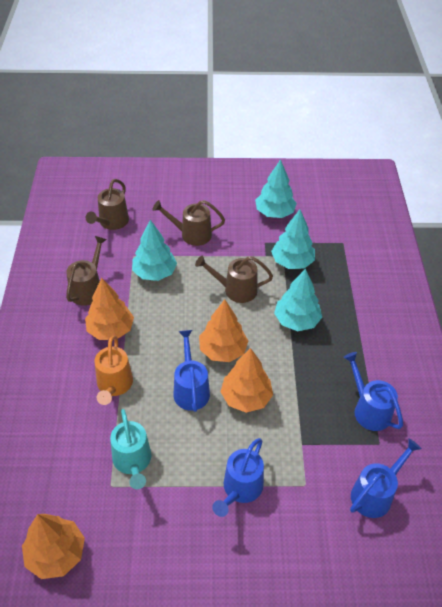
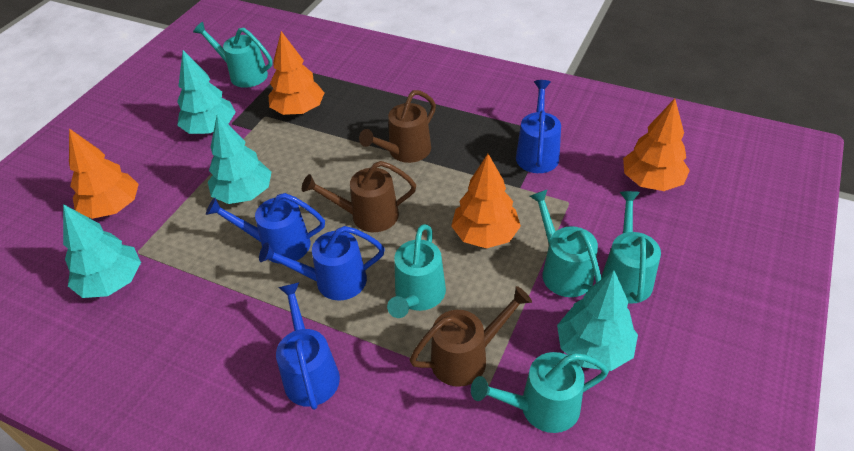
brown watering can: 4 -> 3
orange watering can: 1 -> 0
turquoise watering can: 1 -> 5

